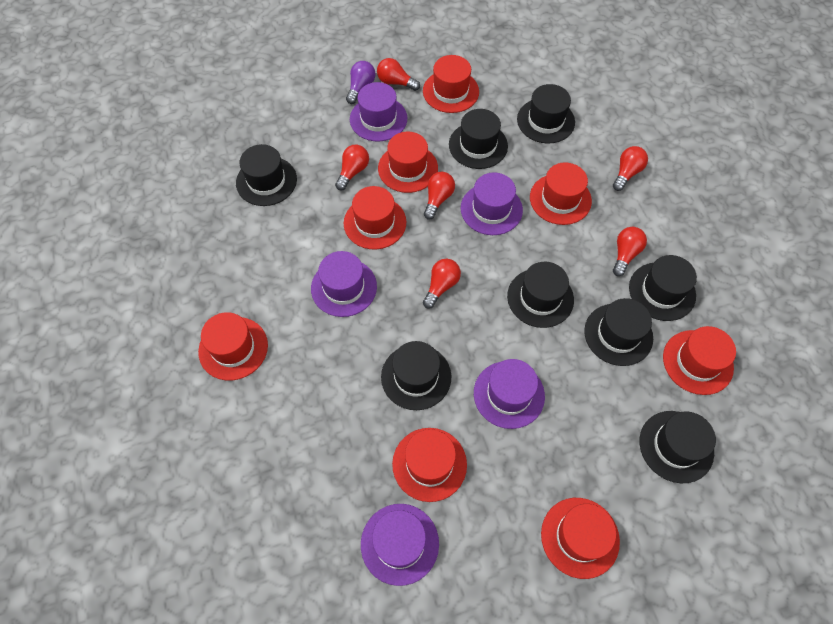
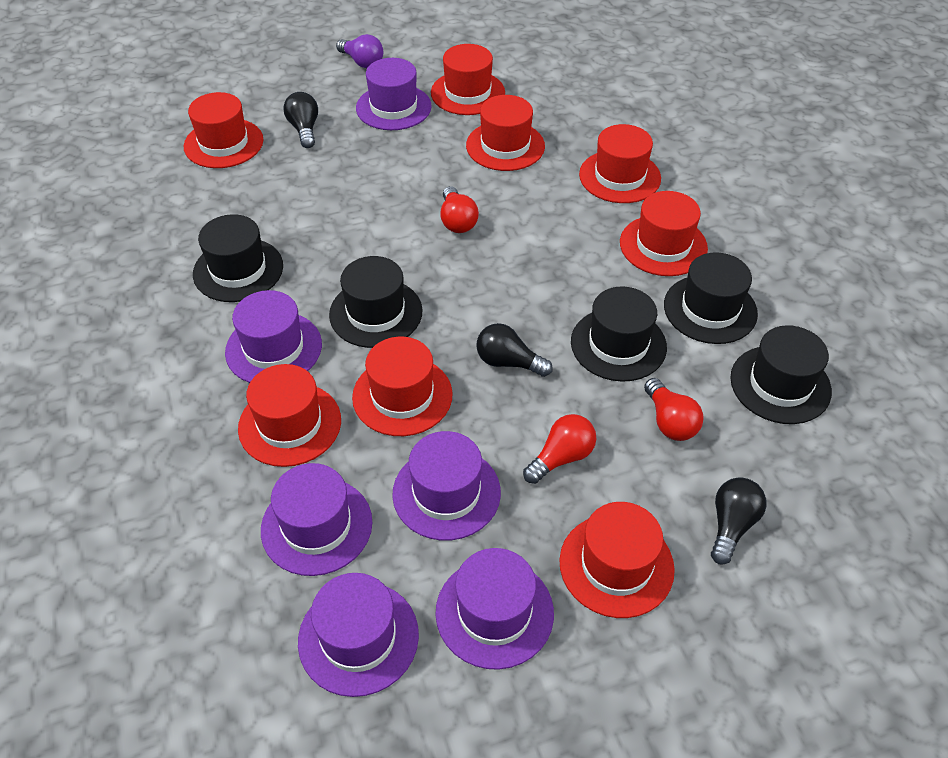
black hat: 8 -> 5
black light bulb: 0 -> 3
purple hat: 5 -> 6
red light bulb: 6 -> 3

